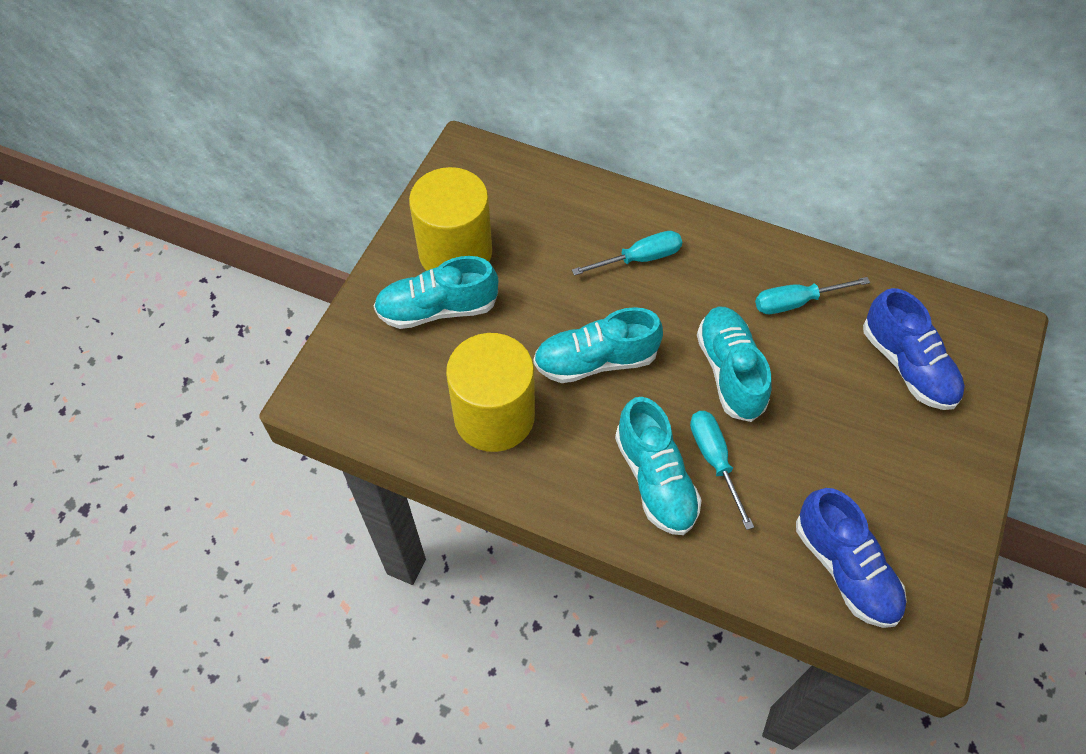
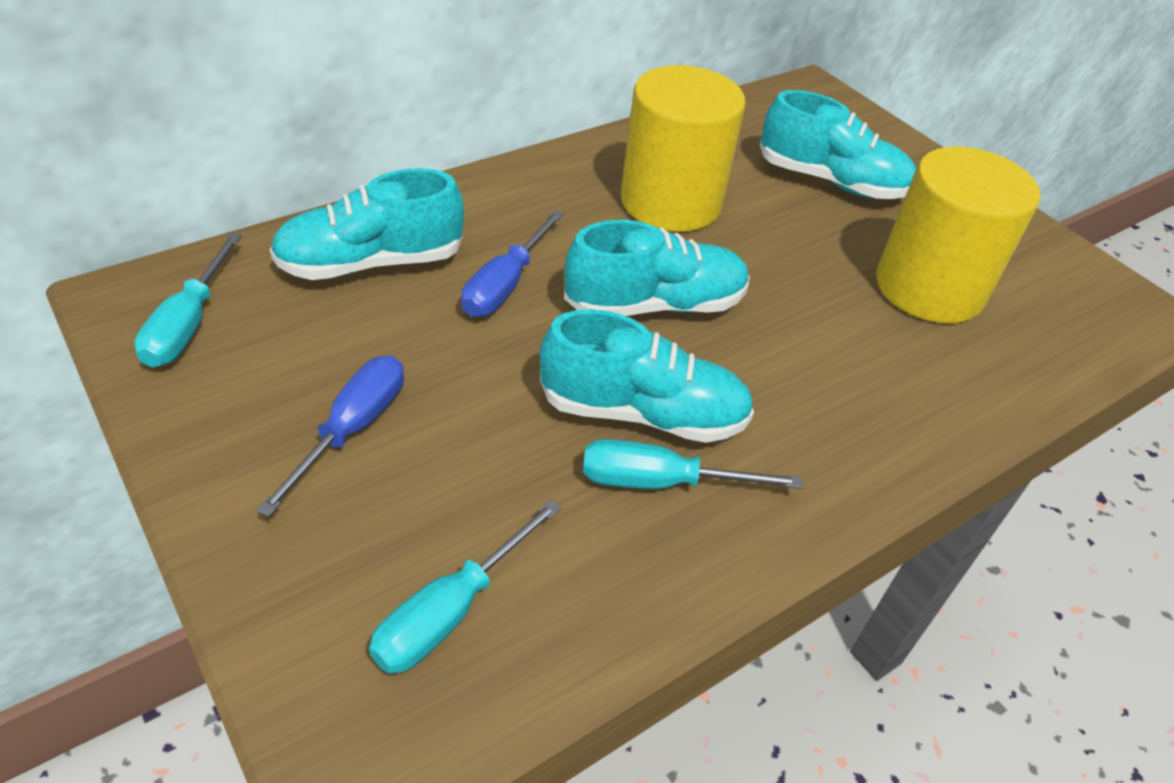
blue screwdriver: 0 -> 2
blue shoe: 2 -> 0

